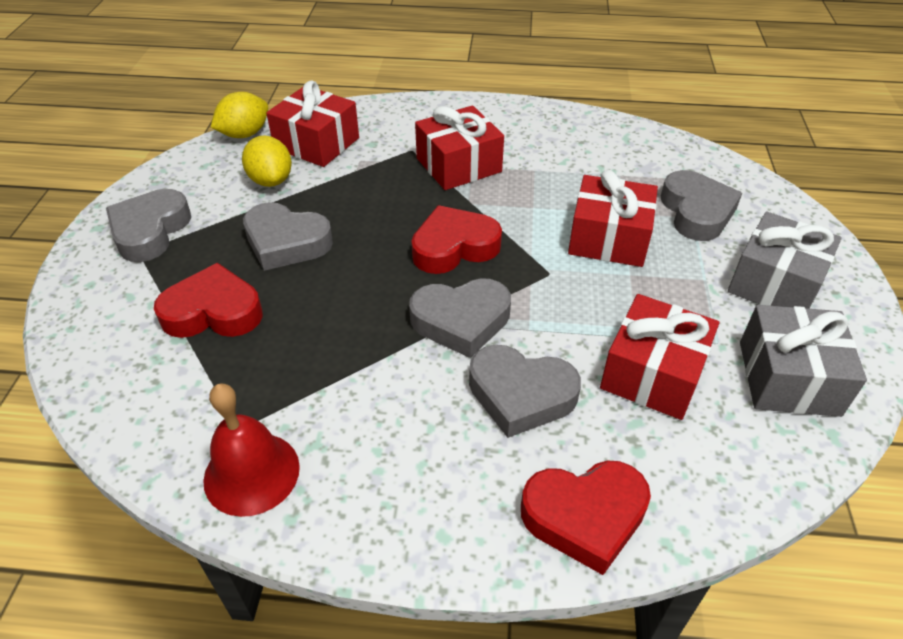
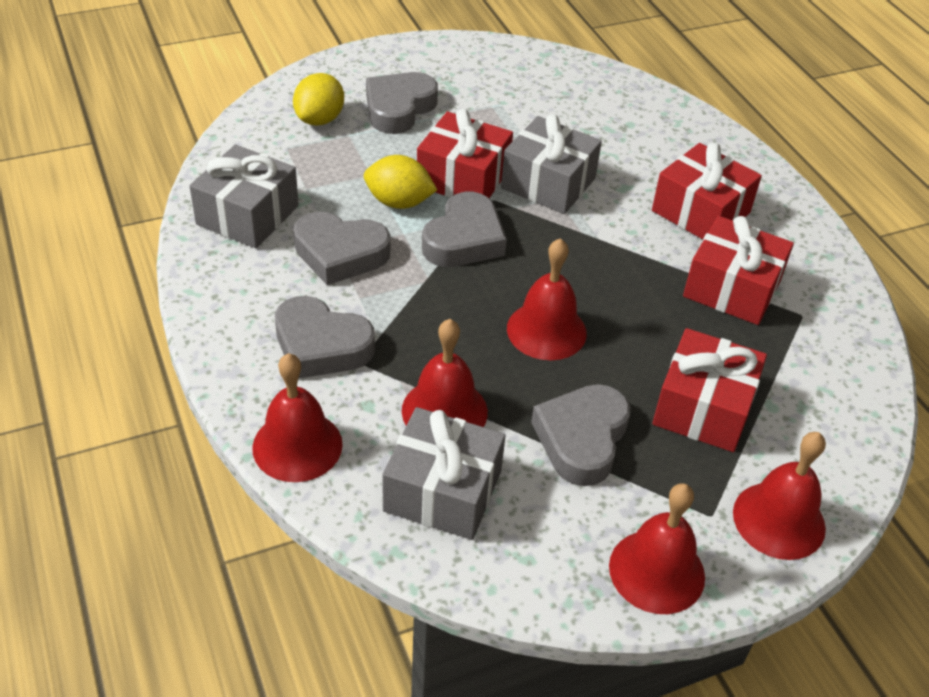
grey gift: 2 -> 3
red bell: 1 -> 5
red heart: 3 -> 0

